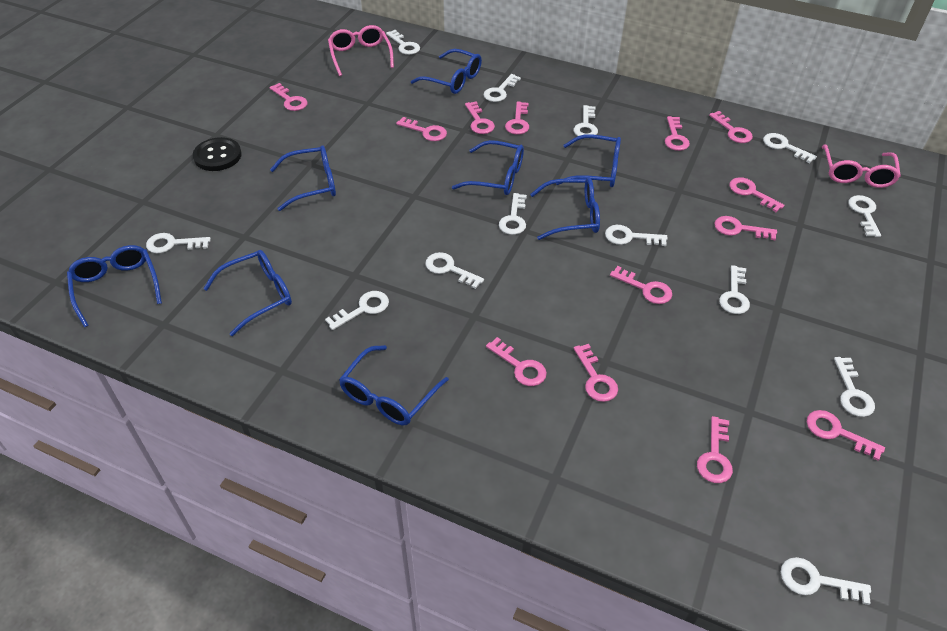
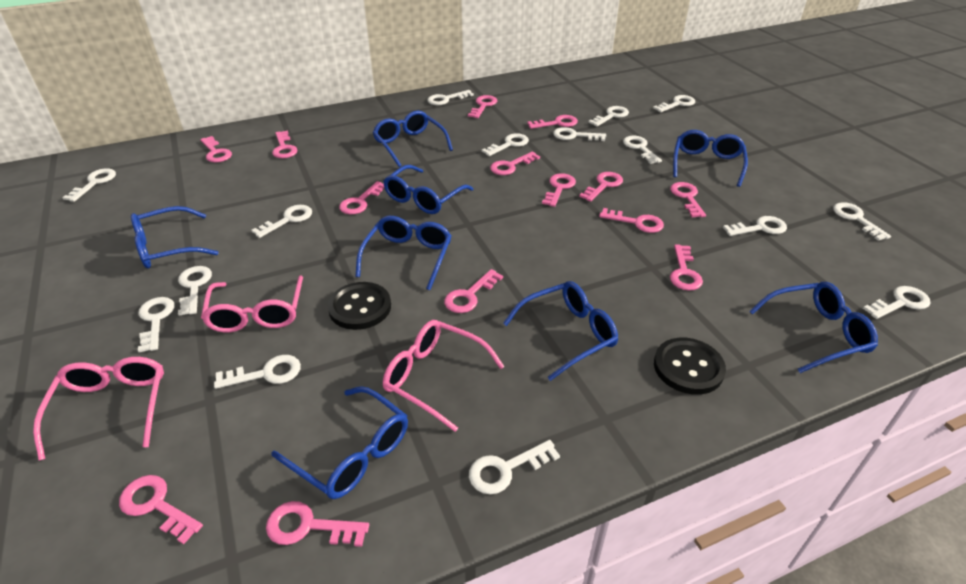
black button: 1 -> 2
pink glasses: 2 -> 3
pink key: 13 -> 14
white key: 13 -> 15

